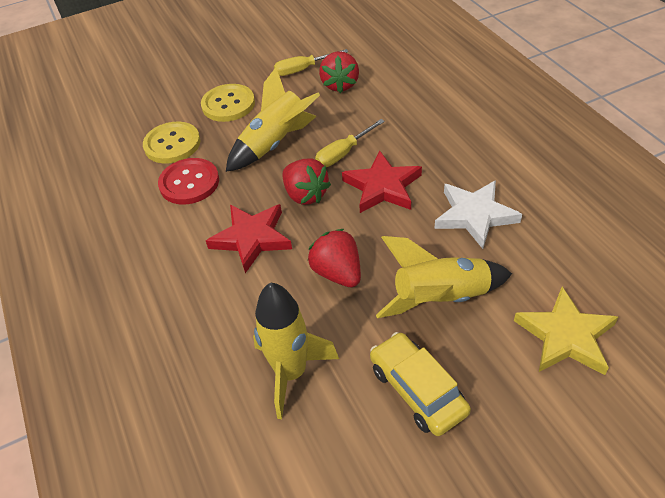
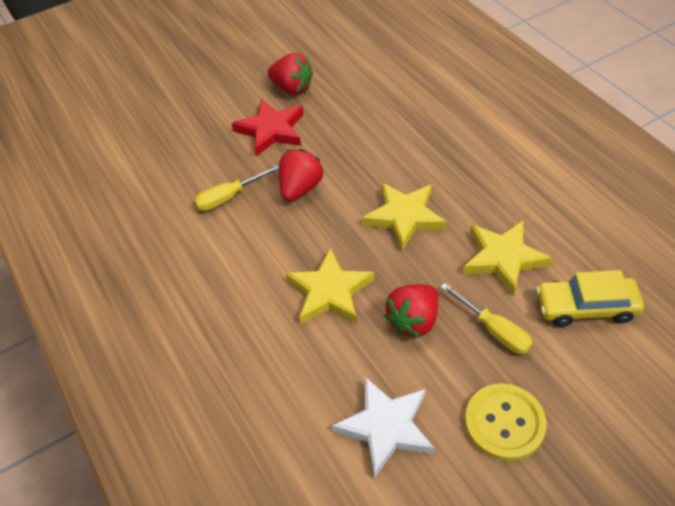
red button: 1 -> 0
red star: 2 -> 1
yellow button: 2 -> 1
yellow rocket: 3 -> 0
yellow star: 1 -> 3

